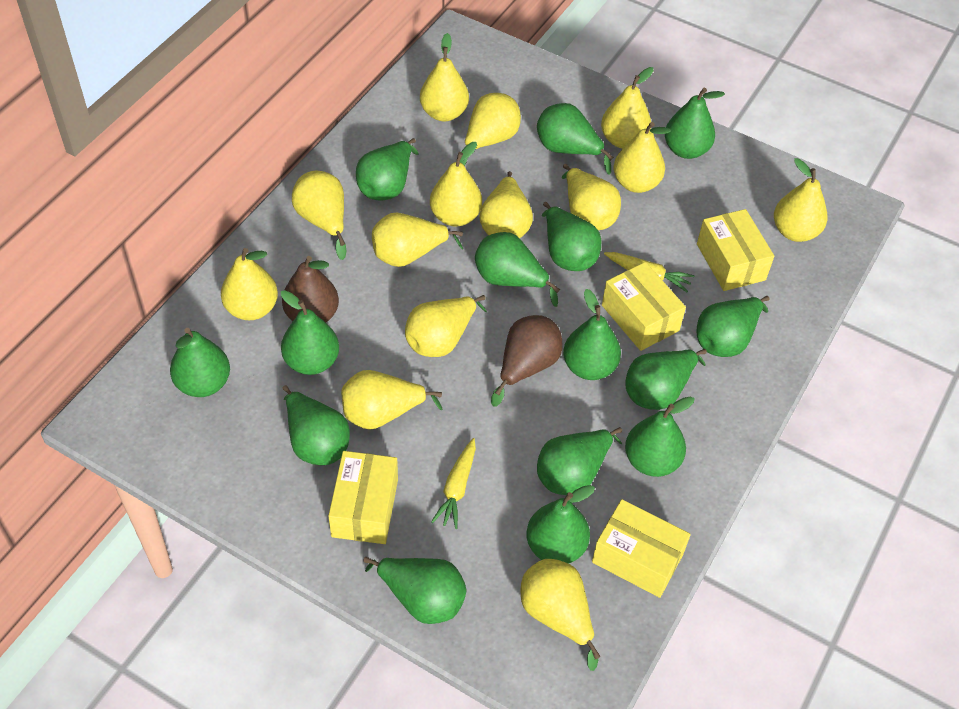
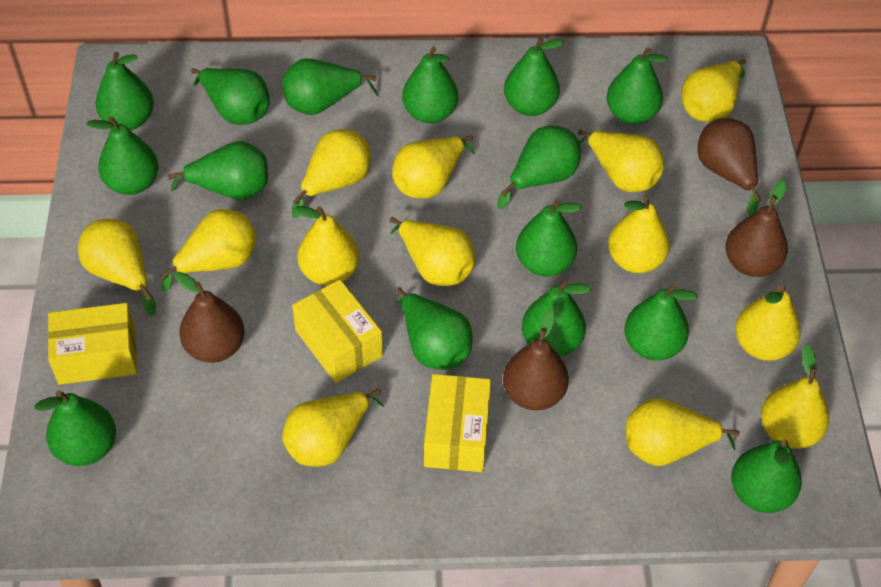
brown pear: 2 -> 4
yellow box: 4 -> 3
yellow carrot: 2 -> 0
yellow pear: 14 -> 13

